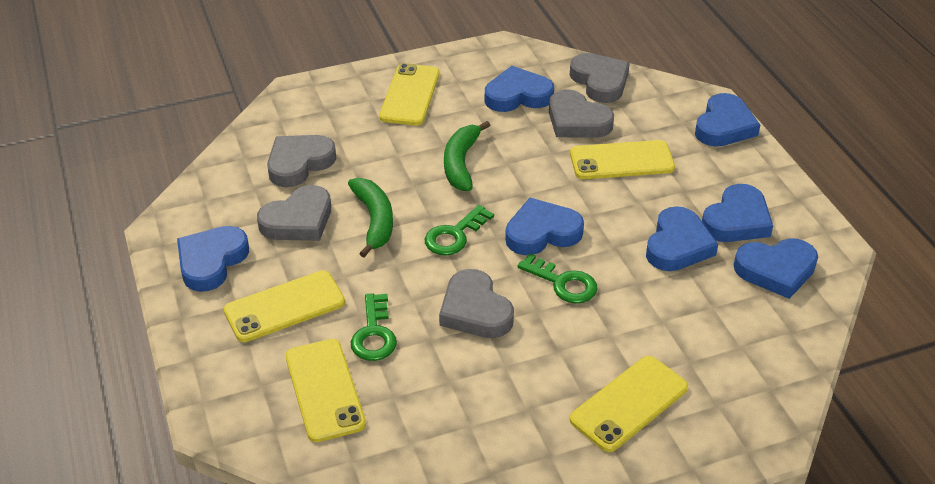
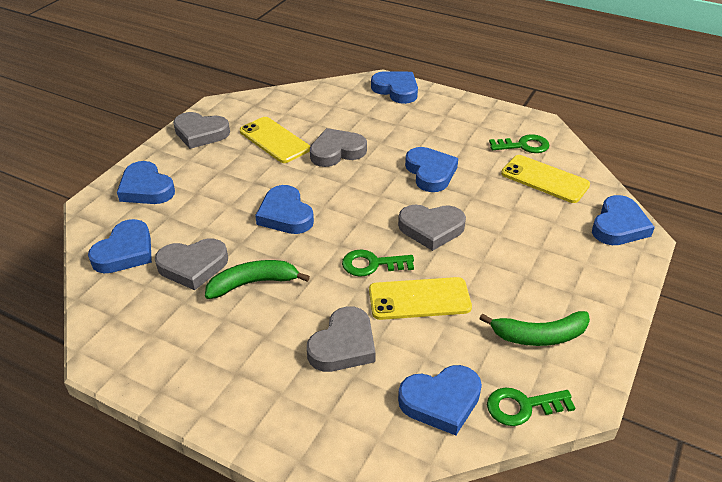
yellow phone: 5 -> 3

